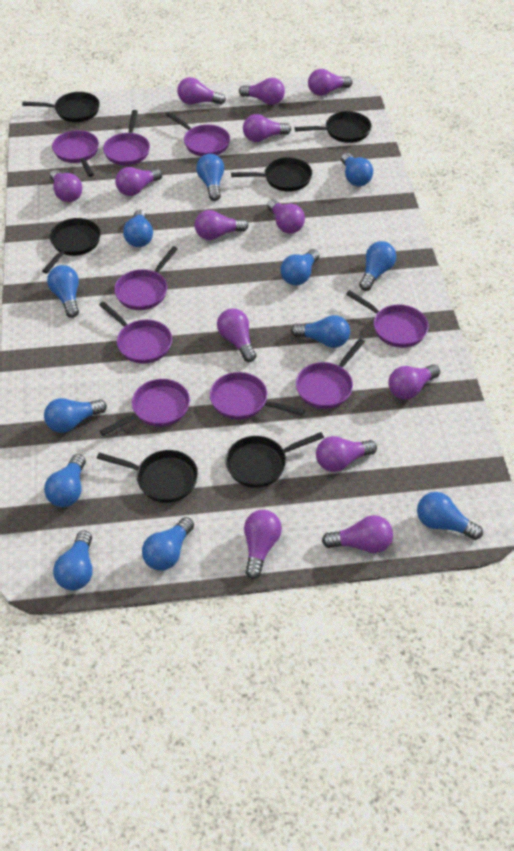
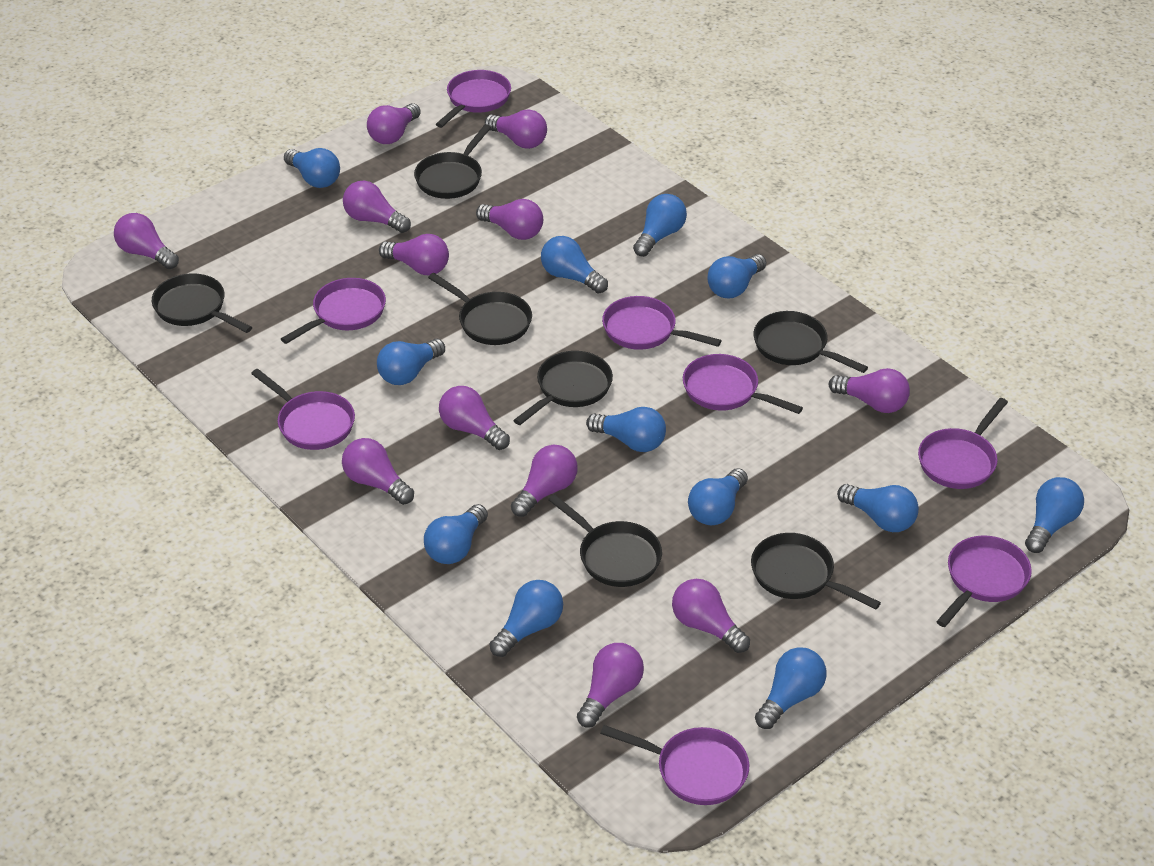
black pan: 6 -> 7
purple light bulb: 13 -> 12
purple pan: 9 -> 8

